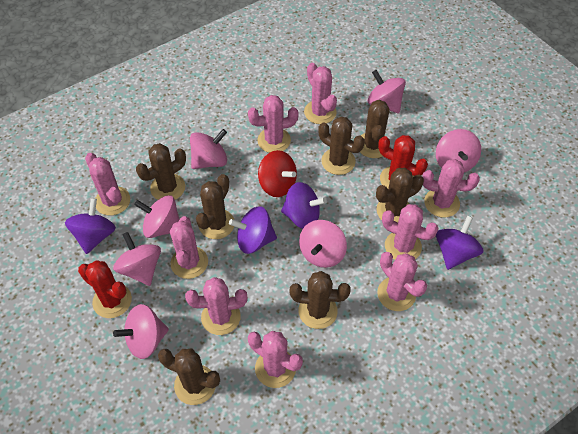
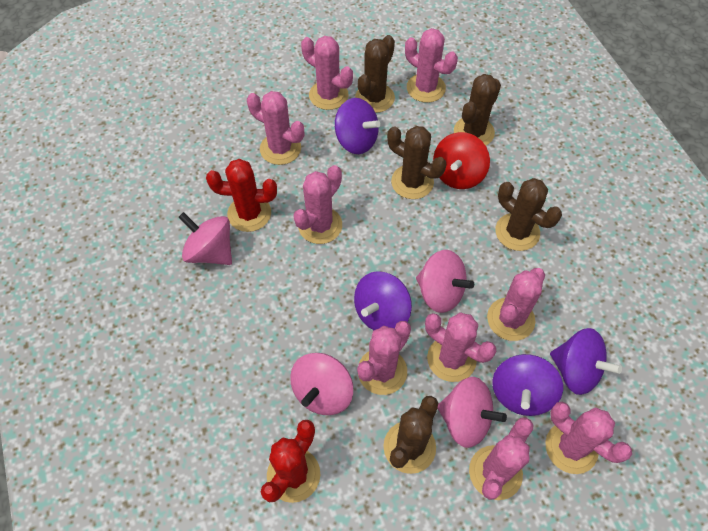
brown cactus: 7 -> 5
pink spinning top: 7 -> 4

